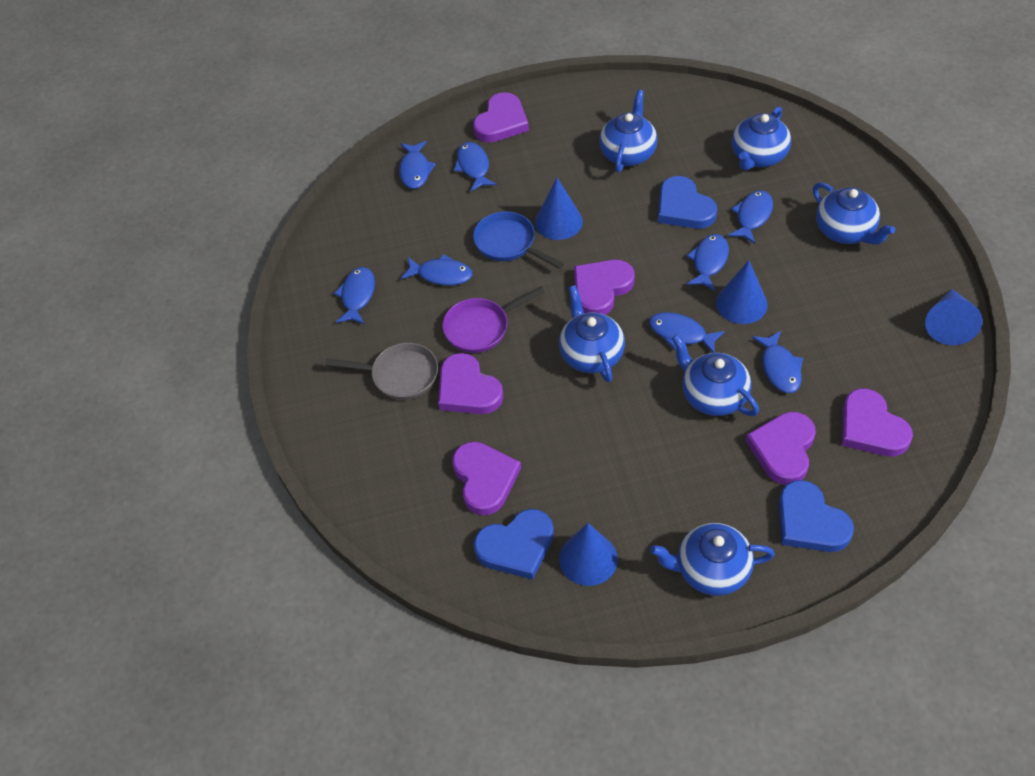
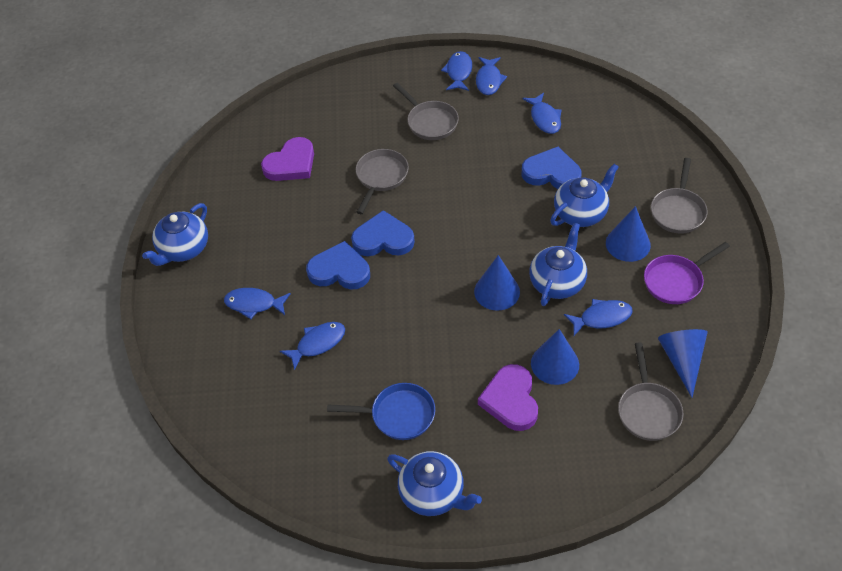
blue fish: 8 -> 6
blue teapot: 6 -> 4
grey pan: 1 -> 4
purple heart: 6 -> 2

